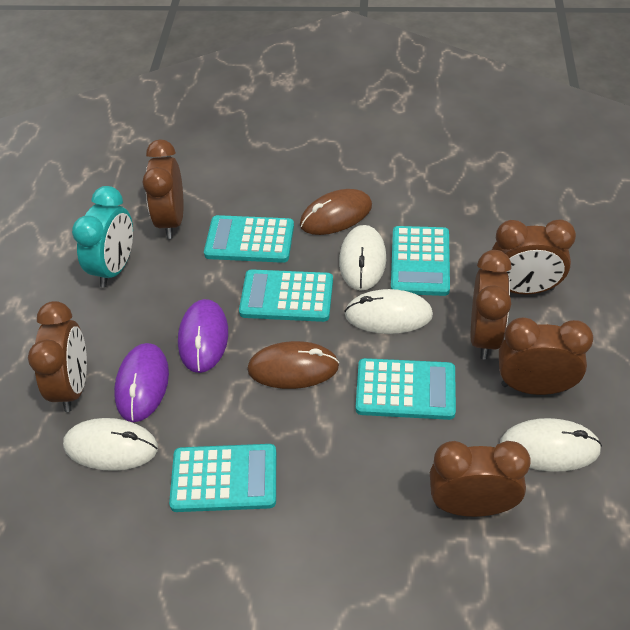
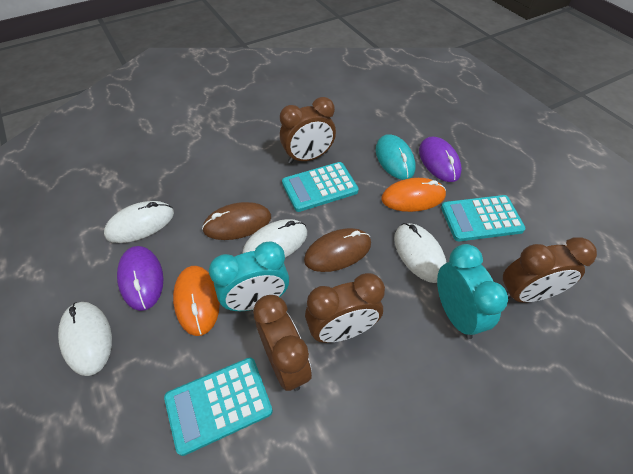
brown clock: 6 -> 4
orange mouse: 0 -> 2
turquoise calculator: 5 -> 3
turquoise clock: 1 -> 2
turquoise mouse: 0 -> 1

